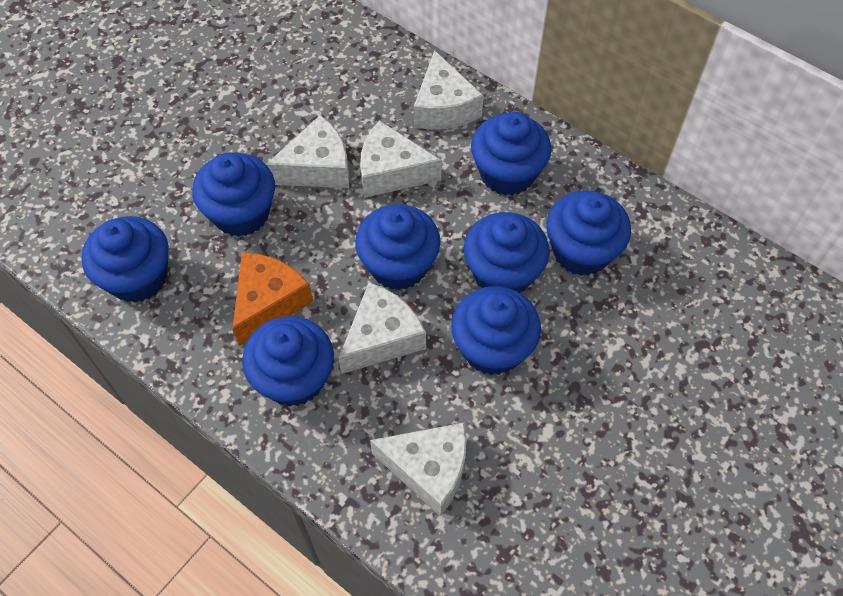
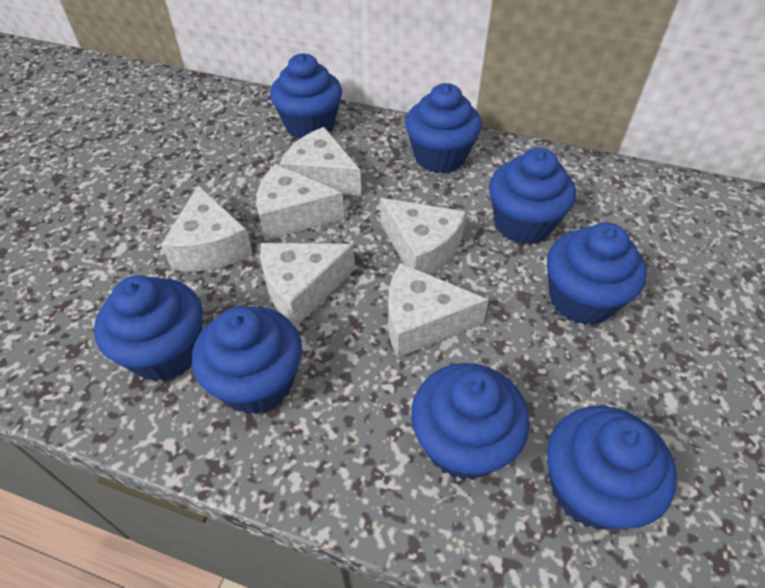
orange cheese: 1 -> 0
white cheese: 5 -> 6

